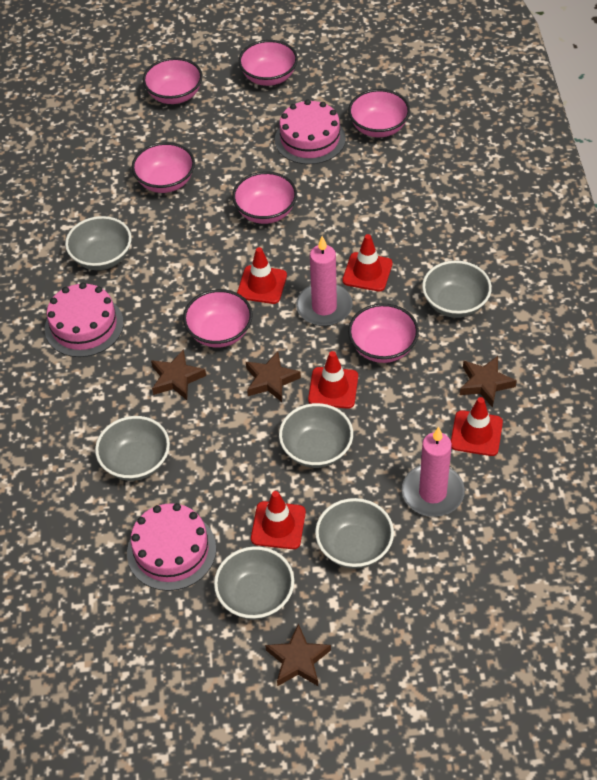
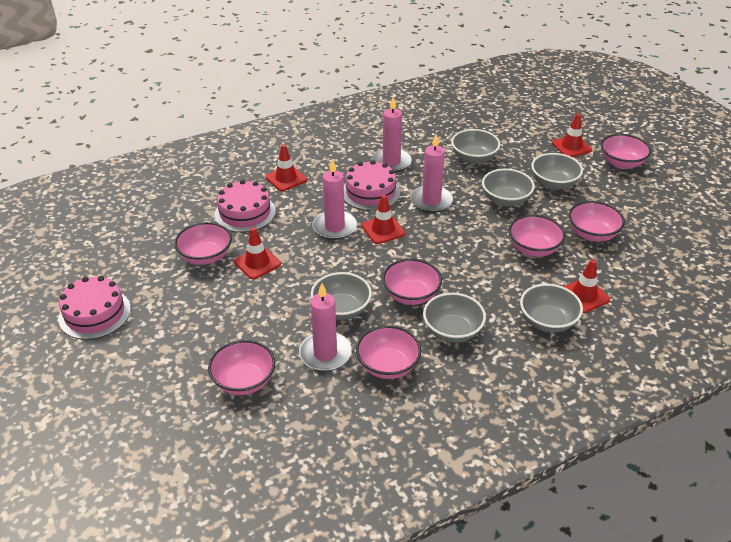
brown star: 4 -> 0
pink candle: 2 -> 4

